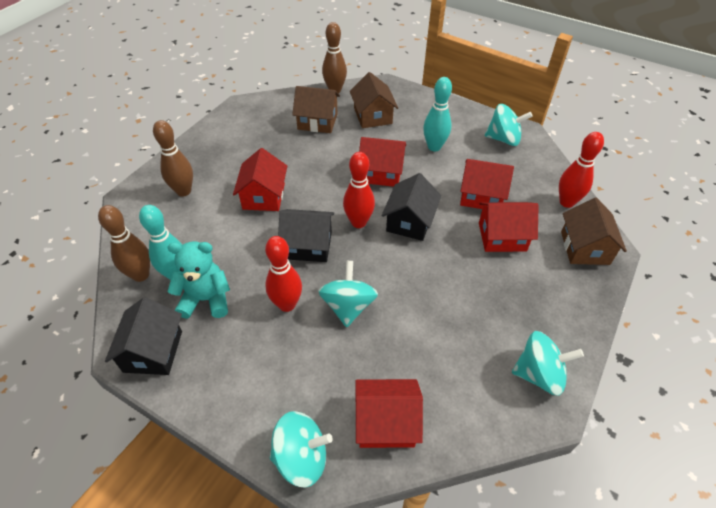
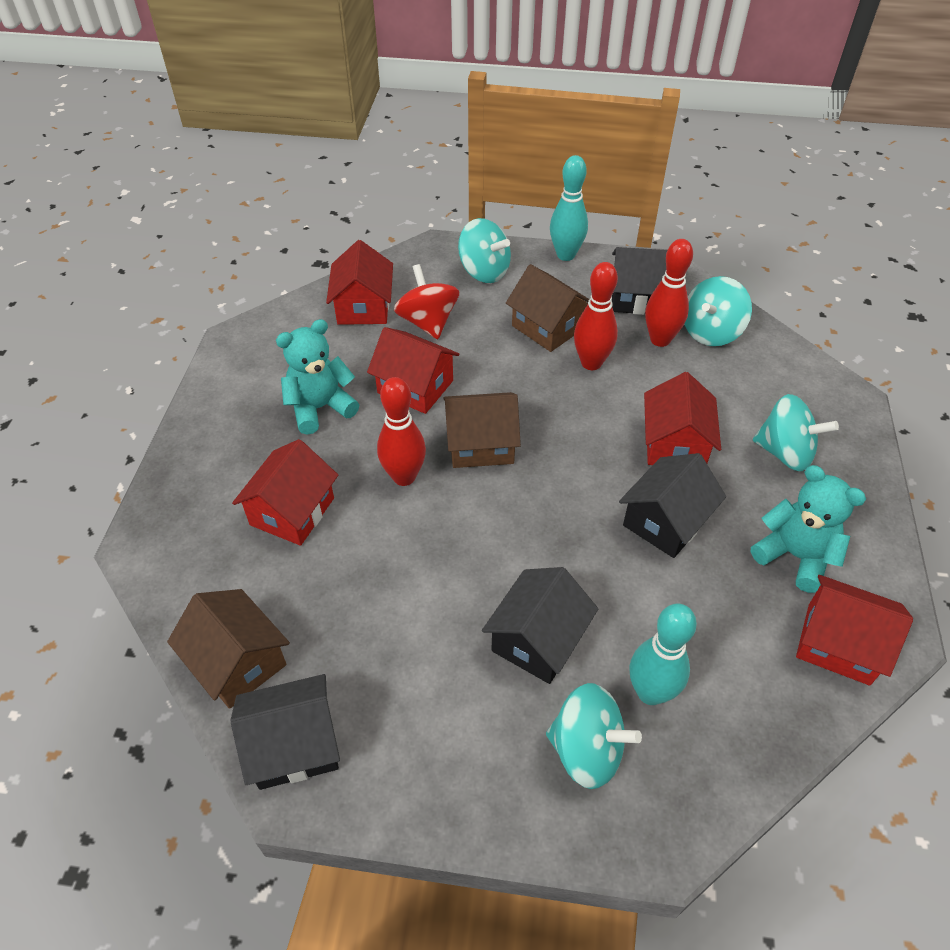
black house: 3 -> 4
brown bowling pin: 3 -> 0
red spinning top: 0 -> 1
turquoise teddy bear: 1 -> 2

